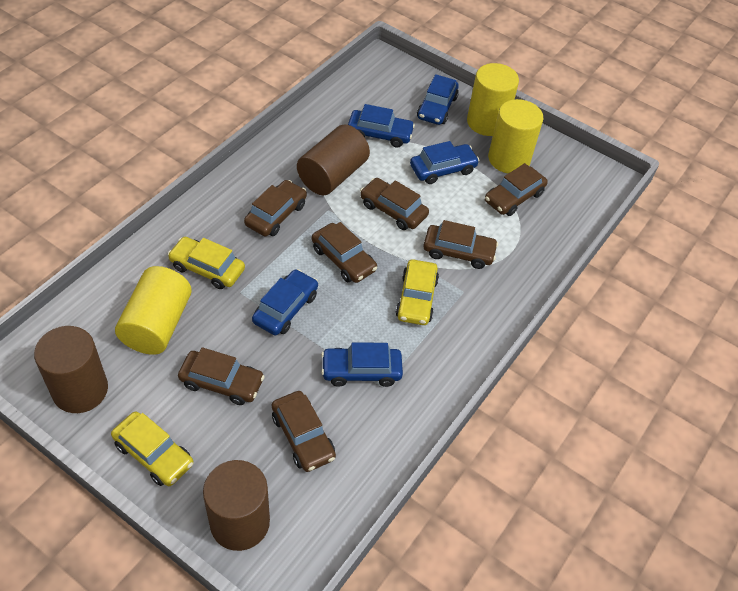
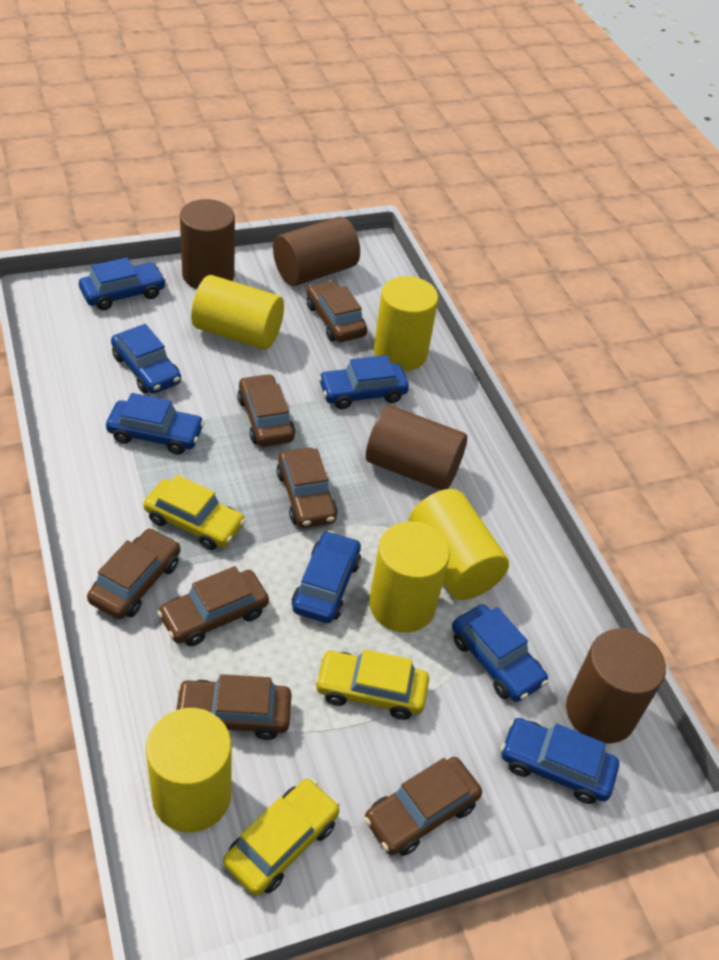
blue car: 5 -> 7
brown cylinder: 3 -> 4
yellow cylinder: 3 -> 5

